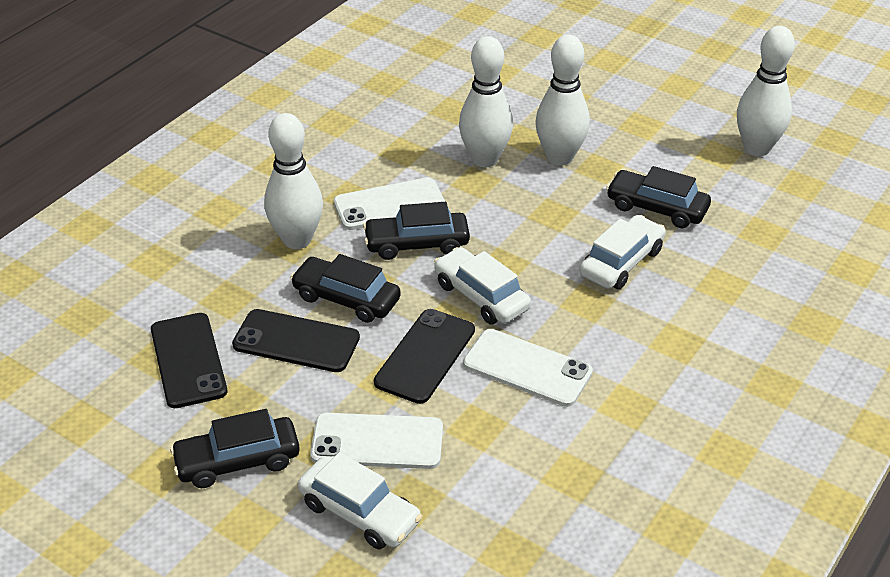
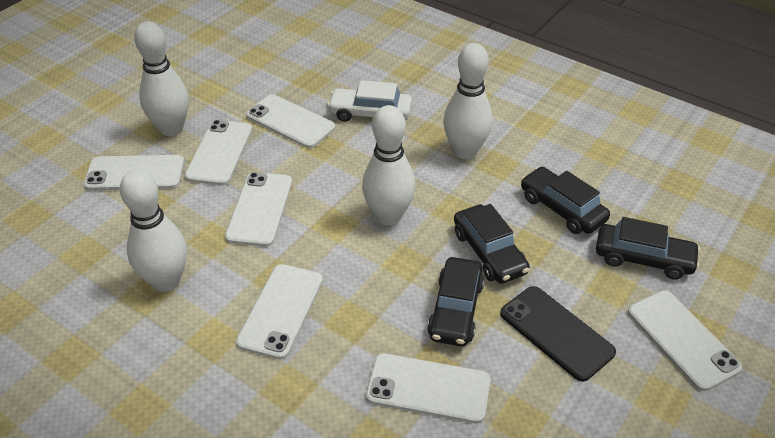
black phone: 3 -> 1
white car: 3 -> 1
white phone: 3 -> 7

